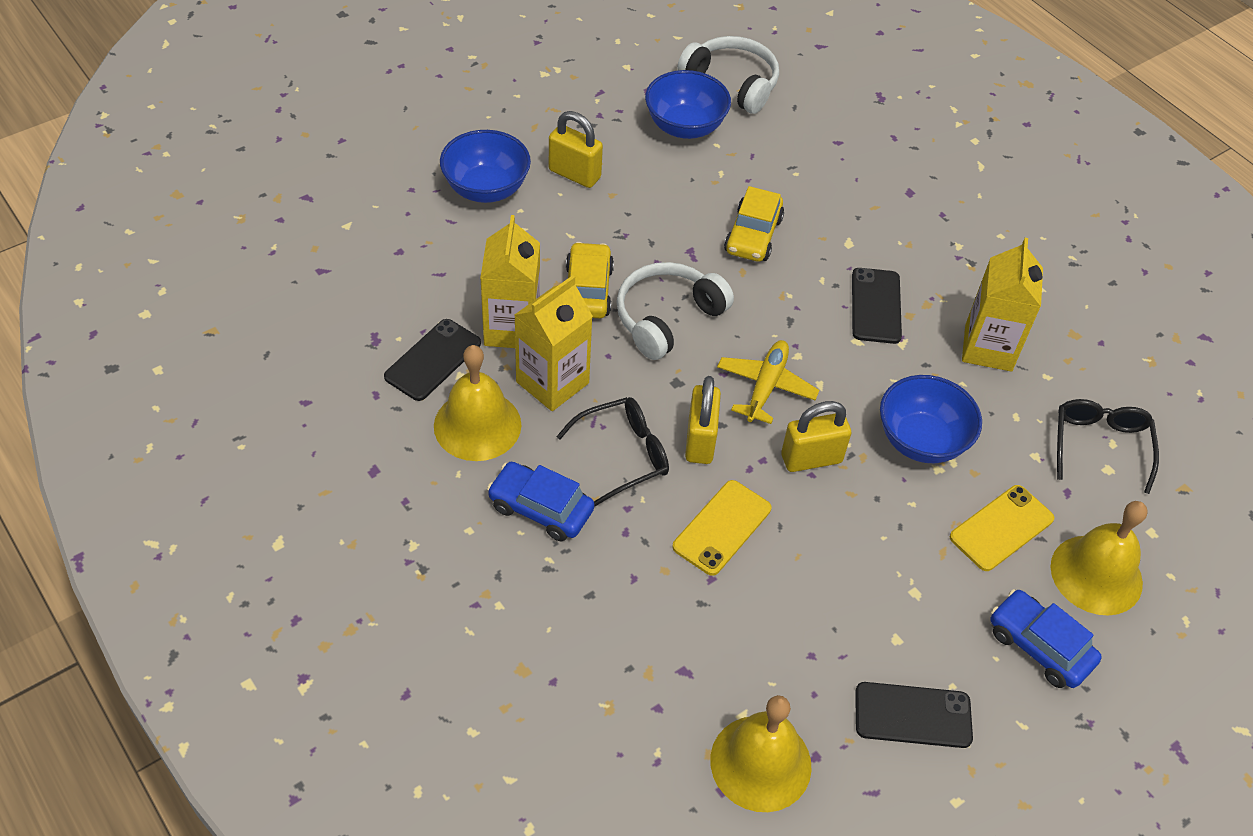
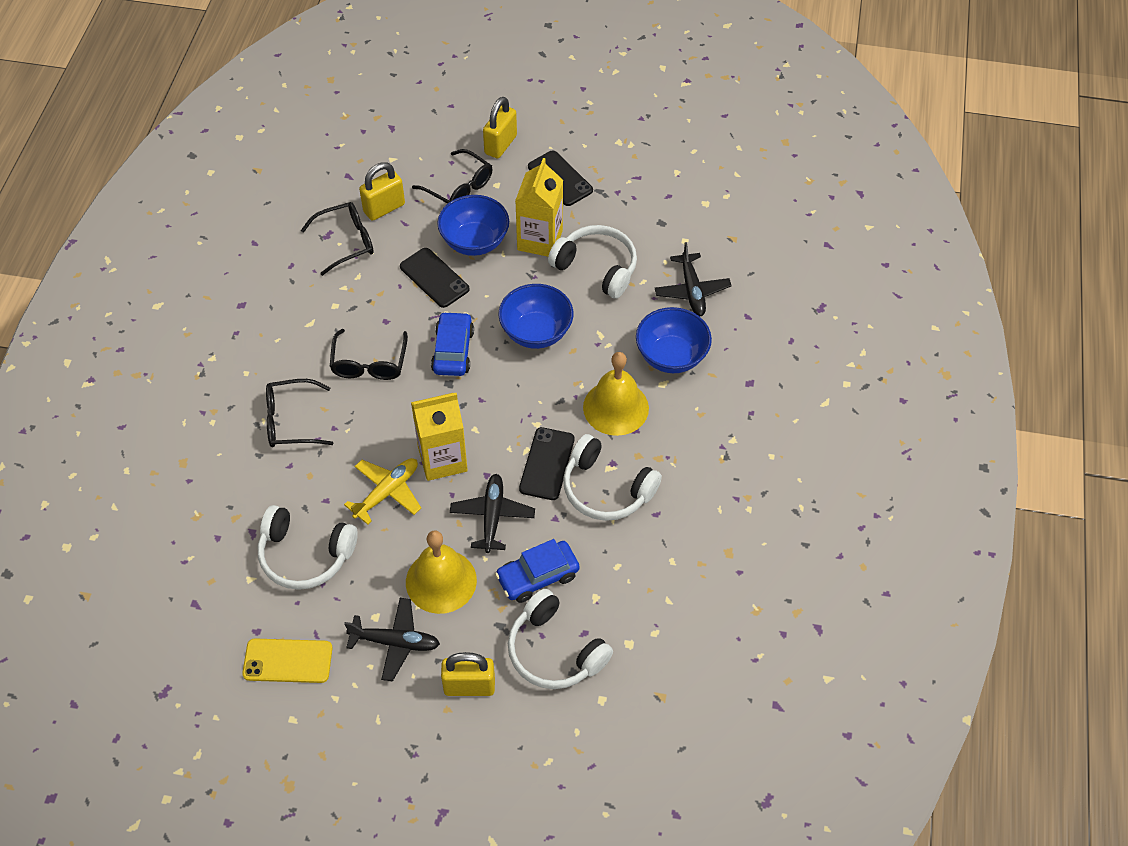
black glasses: 2 -> 4
black plane: 0 -> 3
white headphones: 2 -> 4
yellow bell: 3 -> 2
yellow car: 2 -> 0
yellow carton: 3 -> 2
yellow phone: 2 -> 1

